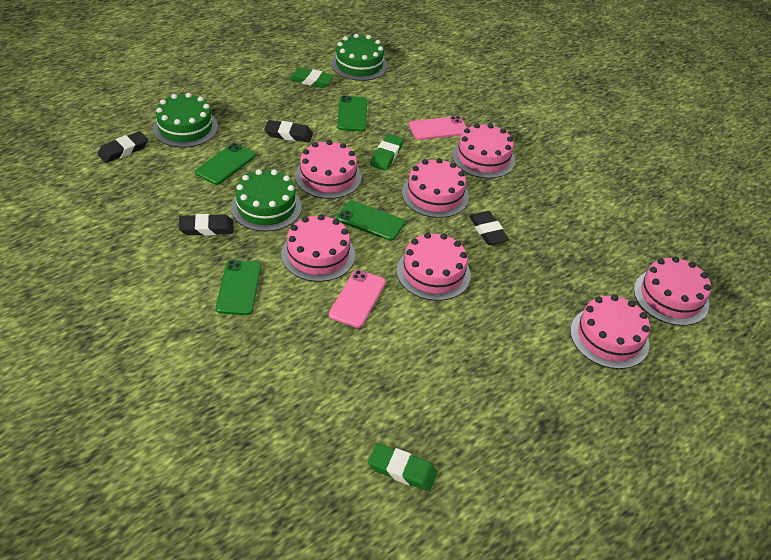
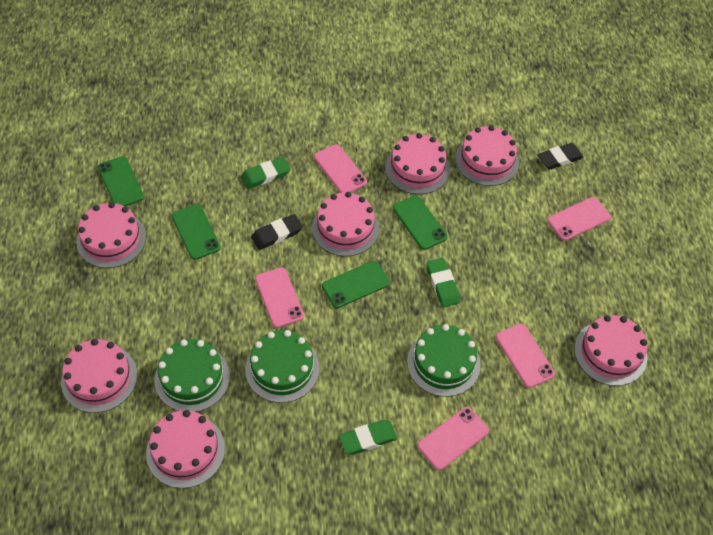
black eraser: 4 -> 2
pink phone: 2 -> 5

